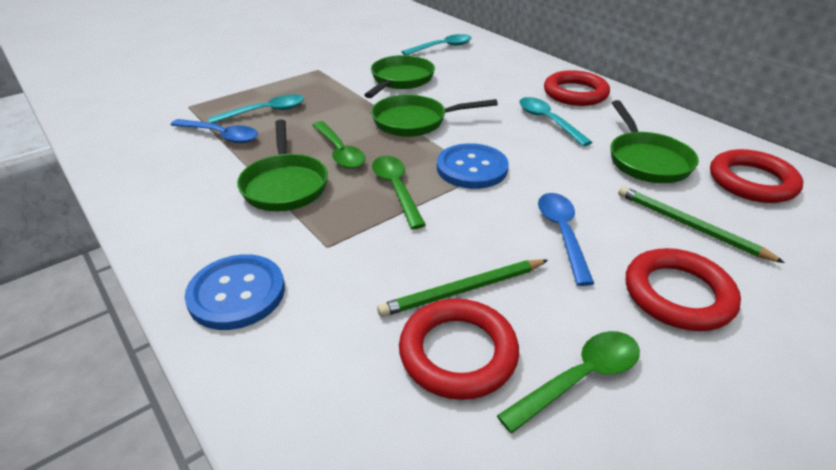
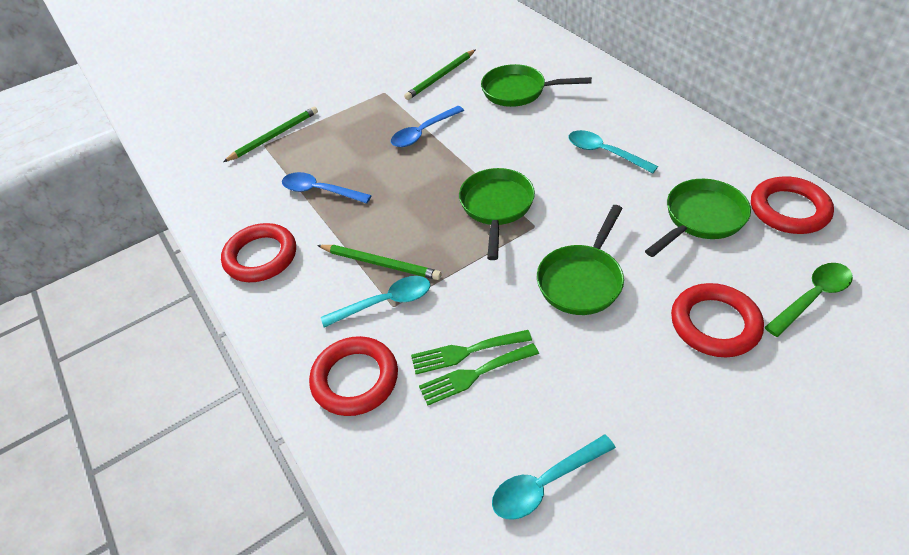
blue button: 2 -> 0
green fork: 0 -> 2
green pencil: 2 -> 3
green spoon: 3 -> 1

